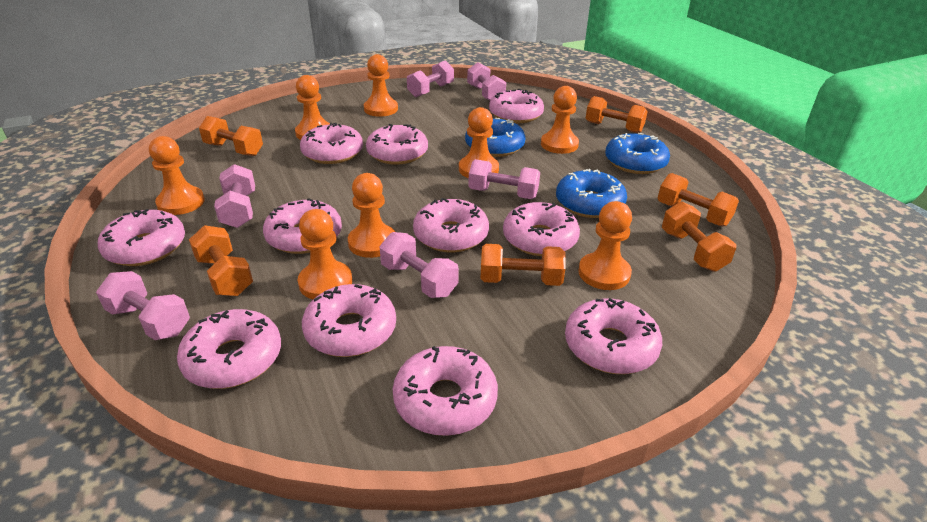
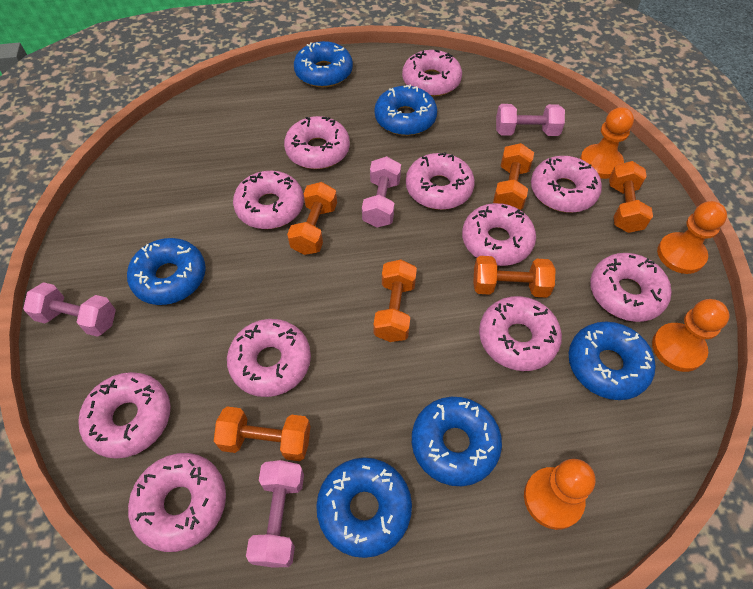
blue donut: 3 -> 6
orange pawn: 8 -> 4
pink dumbbell: 6 -> 4

